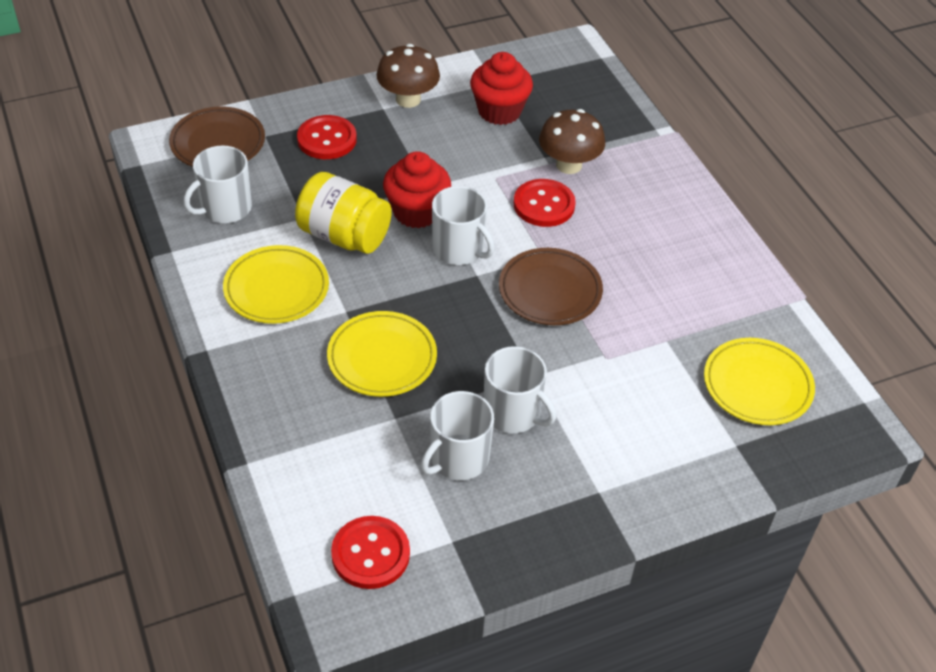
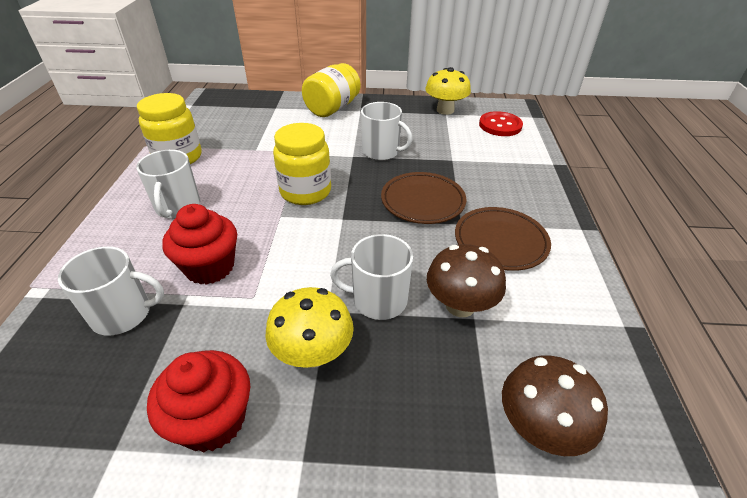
red button: 3 -> 1
yellow jar: 1 -> 3
yellow mushroom: 0 -> 2
yellow plate: 3 -> 0

